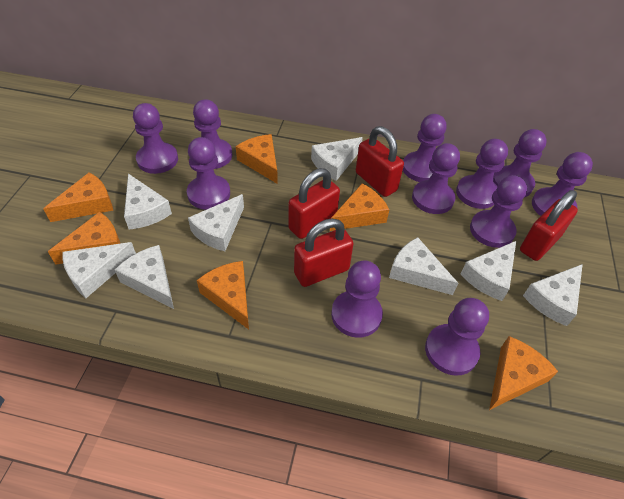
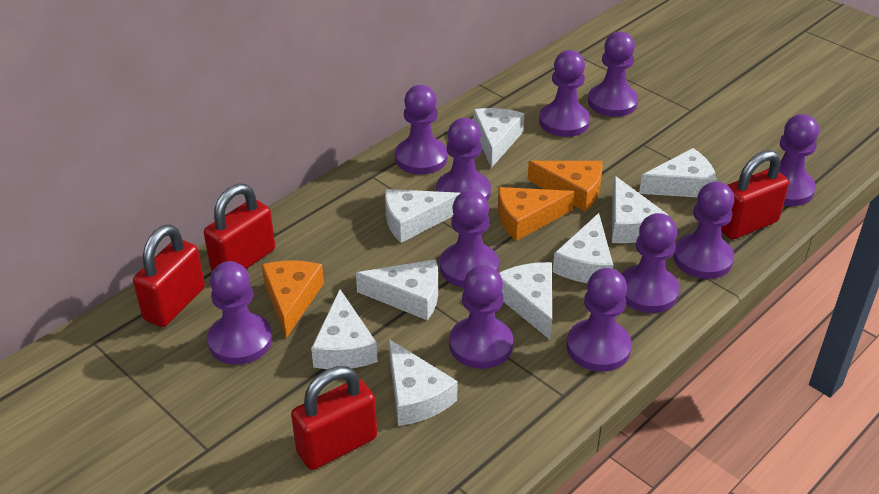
orange cheese: 6 -> 3
white cheese: 8 -> 9

